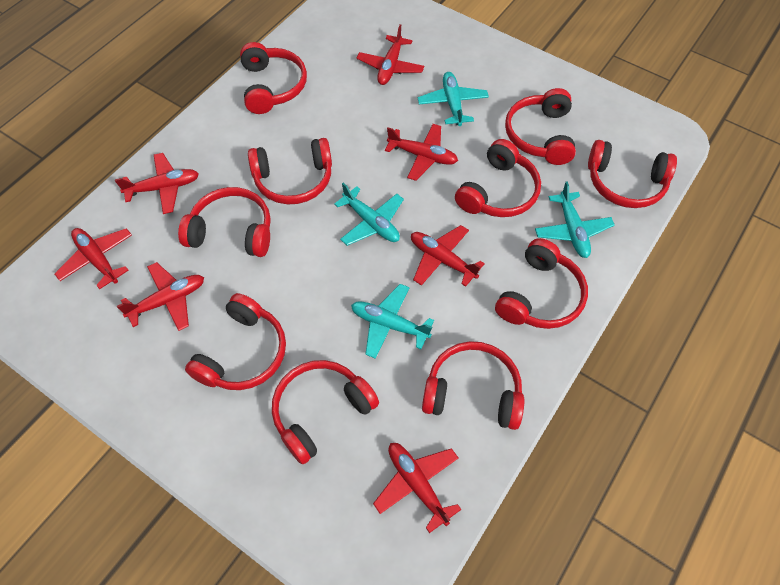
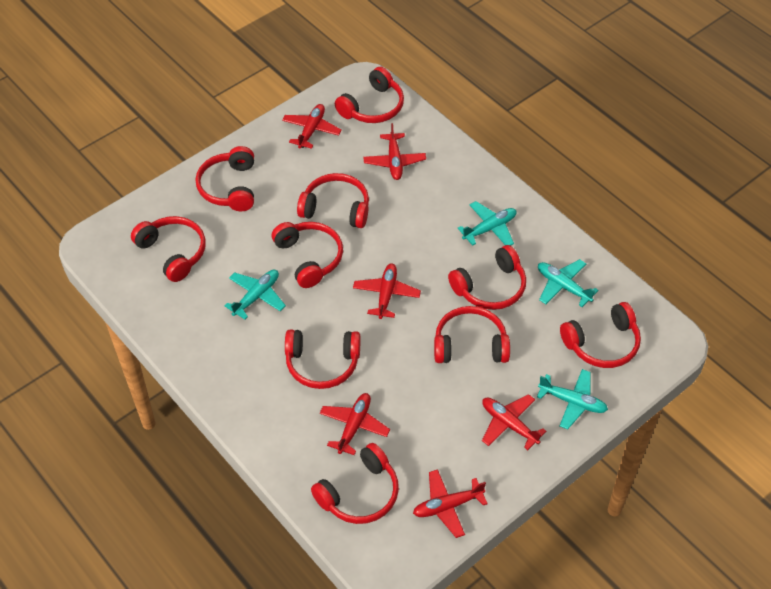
red plane: 7 -> 6

